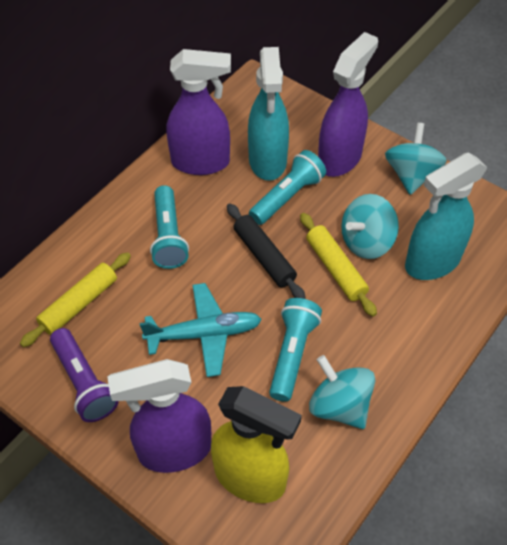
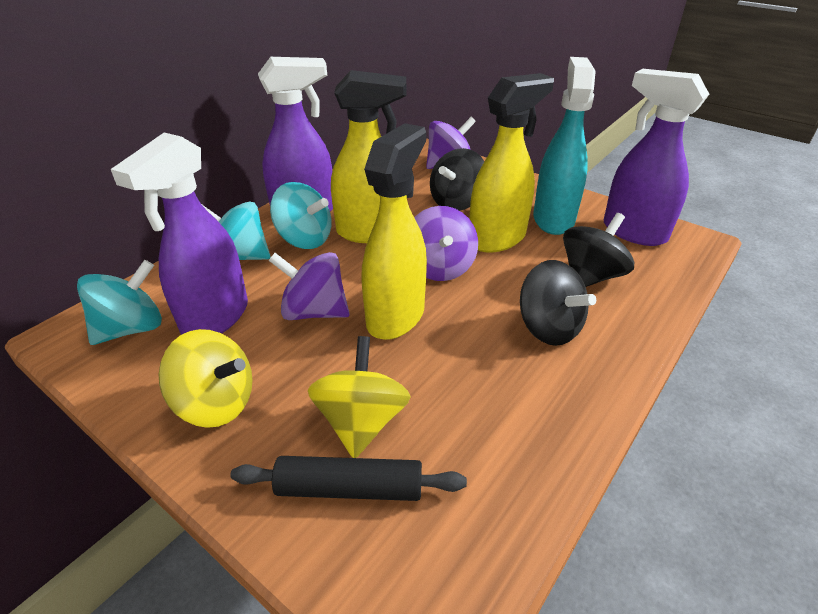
black spinning top: 0 -> 3
purple flashlight: 1 -> 0
purple spinning top: 0 -> 3
turquoise flashlight: 3 -> 0
turquoise plane: 1 -> 0
turquoise spray bottle: 2 -> 1
yellow rolling pin: 2 -> 0
yellow spinning top: 0 -> 2
yellow spray bottle: 1 -> 3

